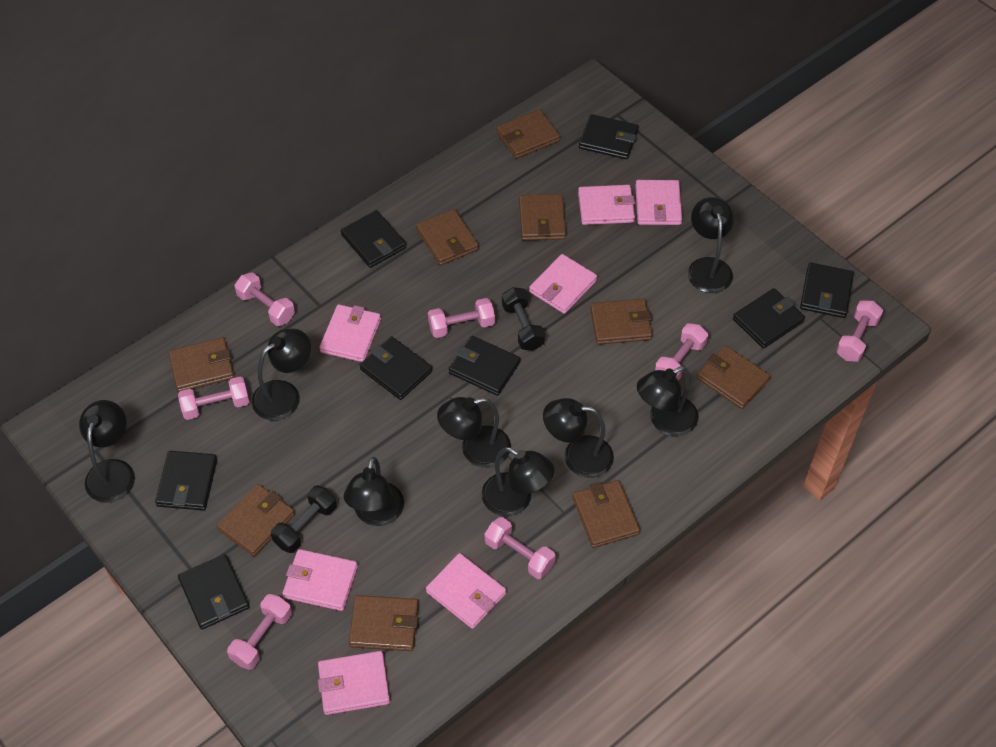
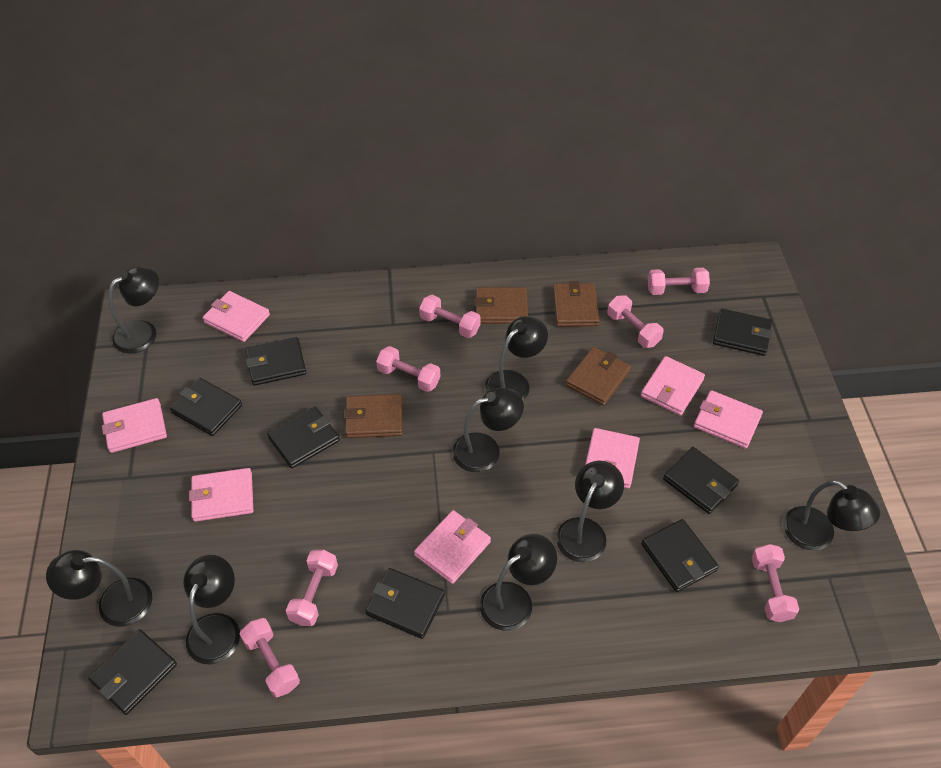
black dumbbell: 2 -> 0
brown wallet: 9 -> 4

